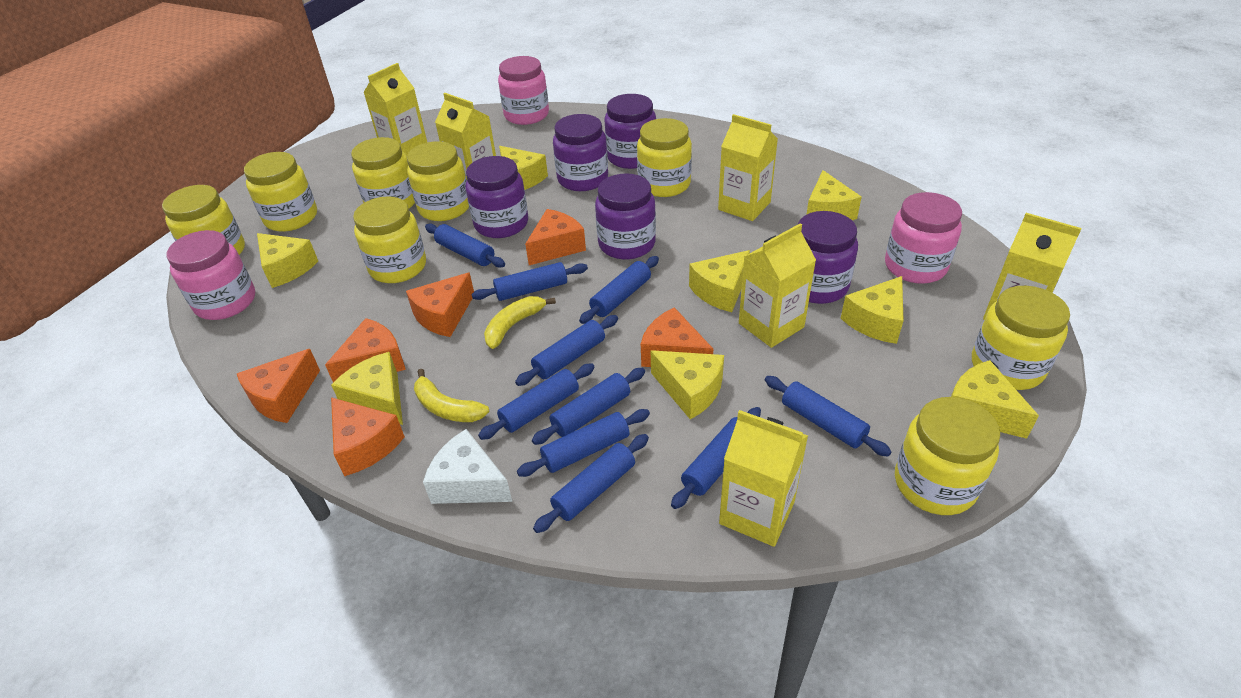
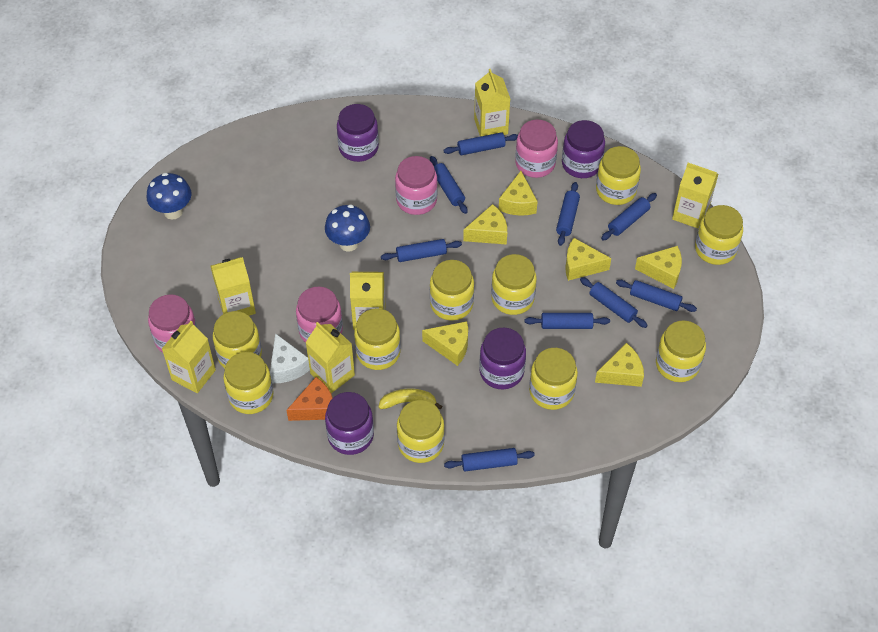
blue mushroom: 0 -> 2
blue rolling pin: 10 -> 9
orange cheese: 6 -> 1
pink jar: 3 -> 4
purple jar: 5 -> 4
yellow banana: 2 -> 1
yellow cheese: 8 -> 6
yellow jar: 8 -> 10

